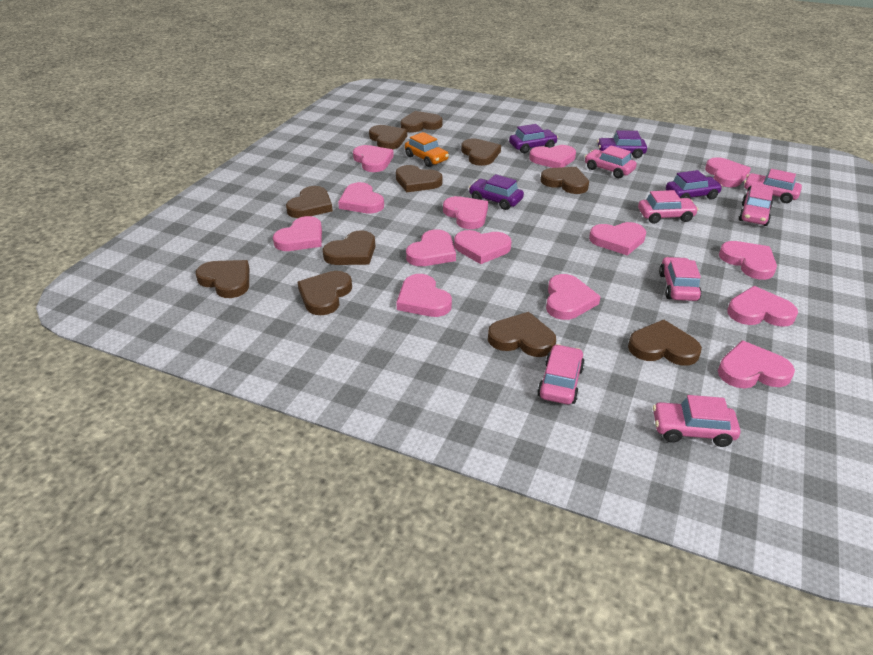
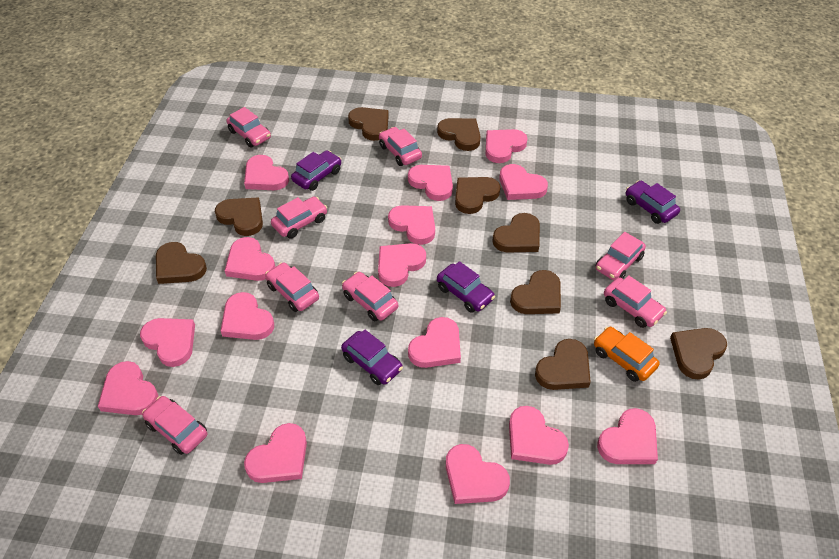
brown heart: 11 -> 9
pink car: 7 -> 8
pink heart: 14 -> 15

